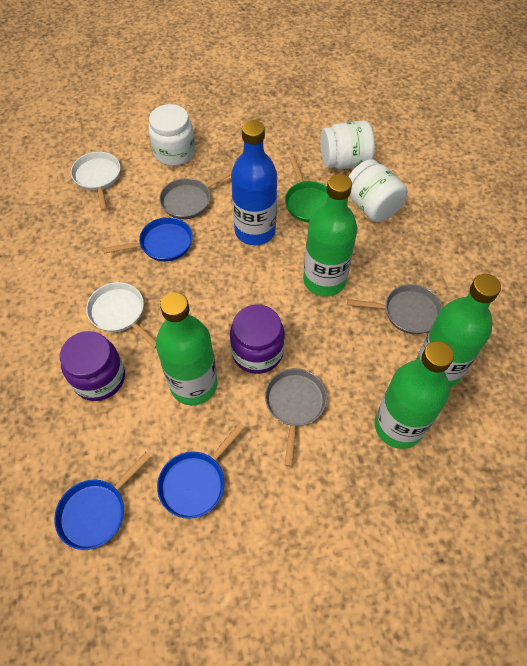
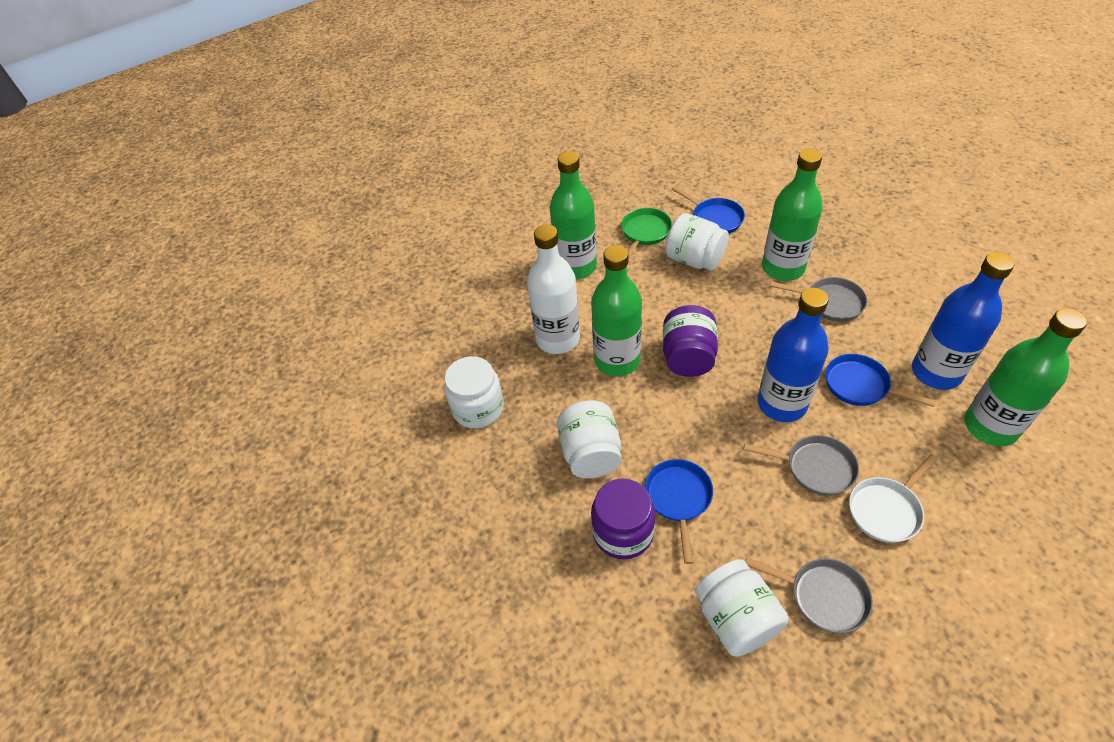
blue bottle: 1 -> 2
white bottle: 0 -> 1
white jar: 3 -> 4
white pan: 2 -> 1

